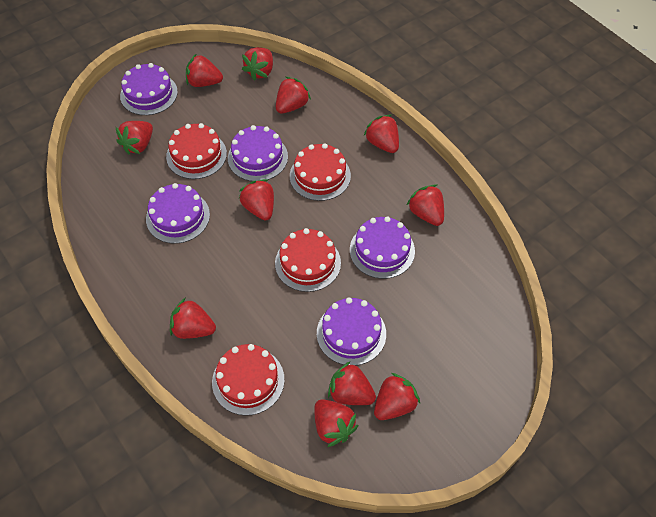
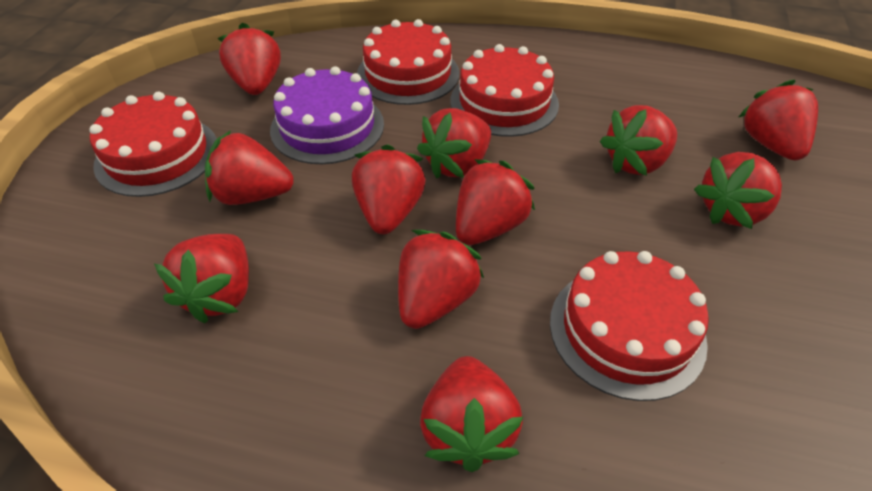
purple cake: 5 -> 1

